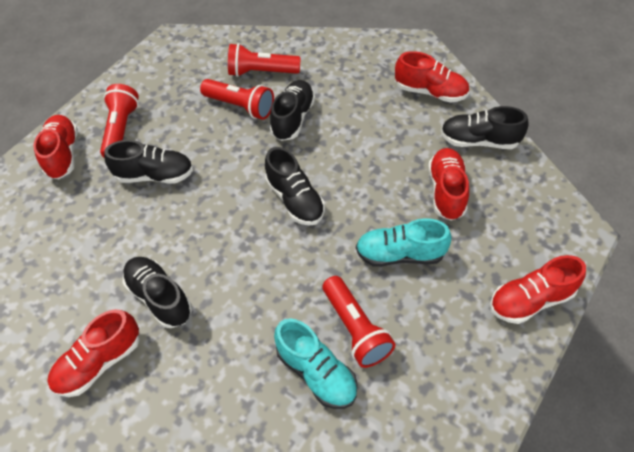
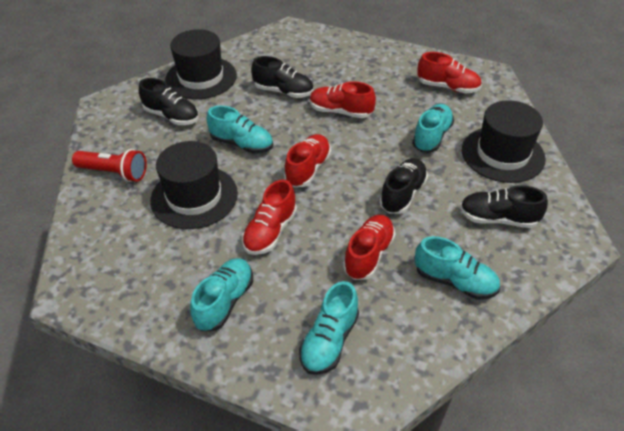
black hat: 0 -> 3
black shoe: 5 -> 4
red flashlight: 4 -> 1
turquoise shoe: 2 -> 5

